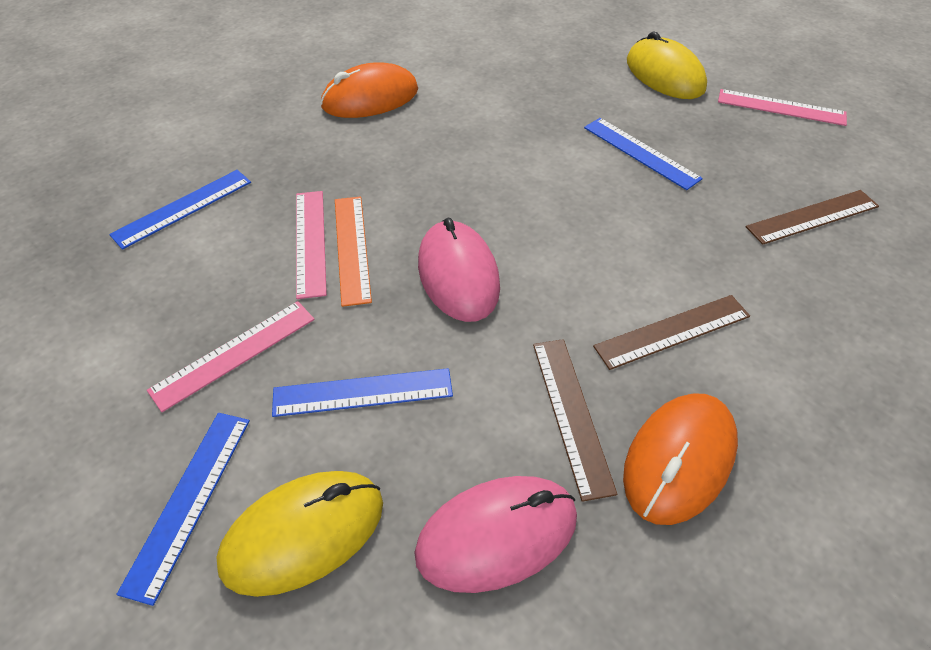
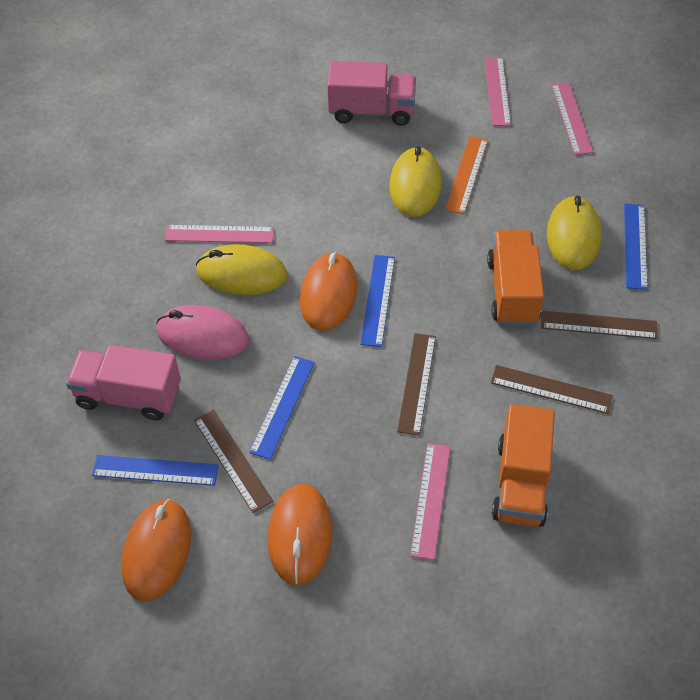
brown ruler: 3 -> 4
orange mouse: 2 -> 3
orange truck: 0 -> 2
pink mouse: 2 -> 1
pink ruler: 3 -> 4
pink truck: 0 -> 2
yellow mouse: 2 -> 3

